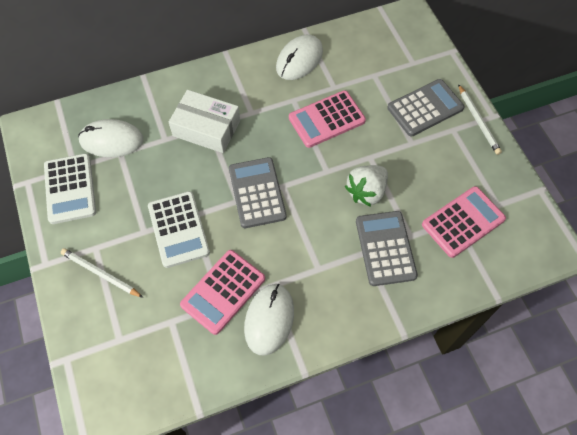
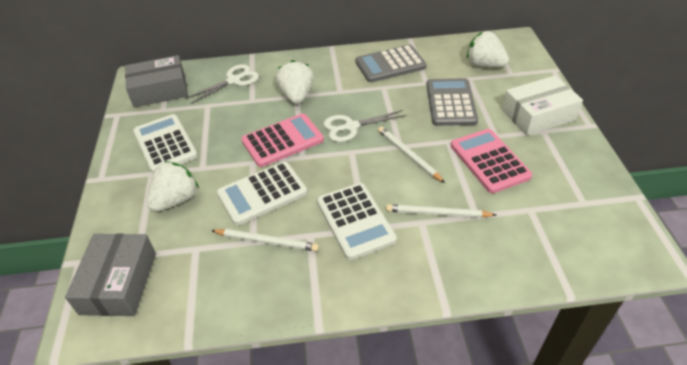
grey box: 0 -> 2
grey calculator: 3 -> 2
pink calculator: 3 -> 2
white calculator: 2 -> 3
white mouse: 3 -> 0
white pencil: 2 -> 3
white scissors: 0 -> 2
white strawberry: 1 -> 3

